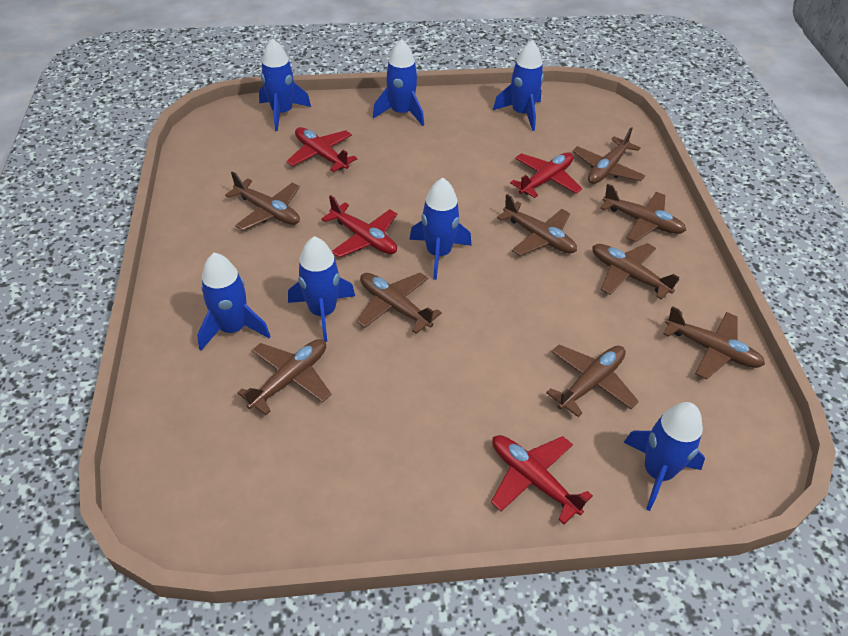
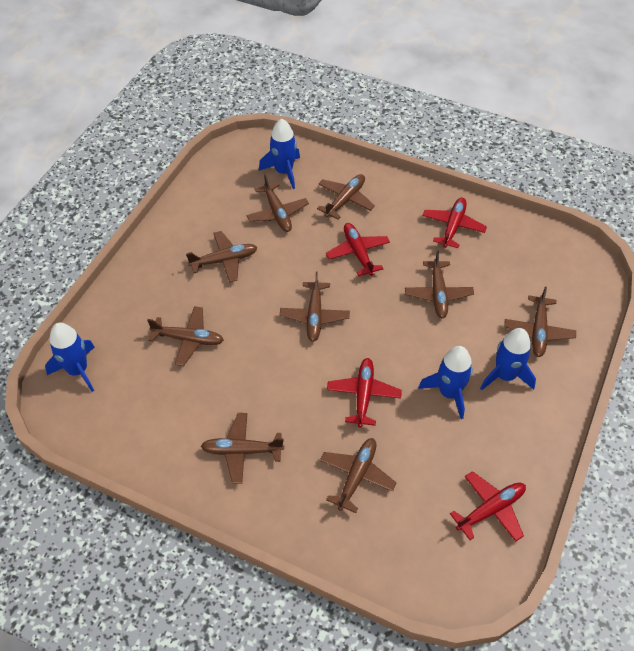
blue rocket: 7 -> 4

